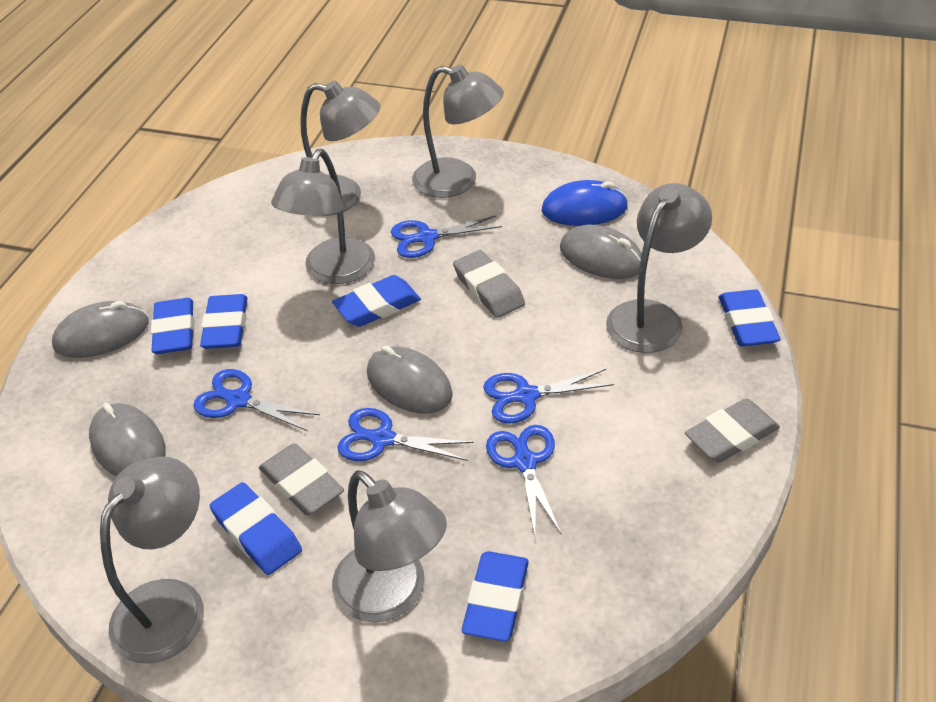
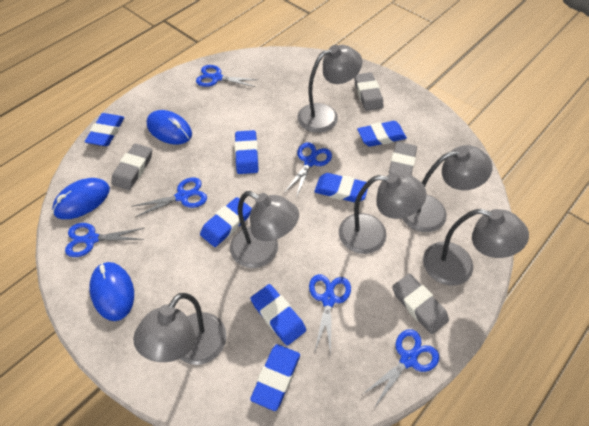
blue eraser: 6 -> 7
blue mouse: 1 -> 3
blue scissors: 5 -> 6
grey eraser: 3 -> 4
grey mouse: 4 -> 0

